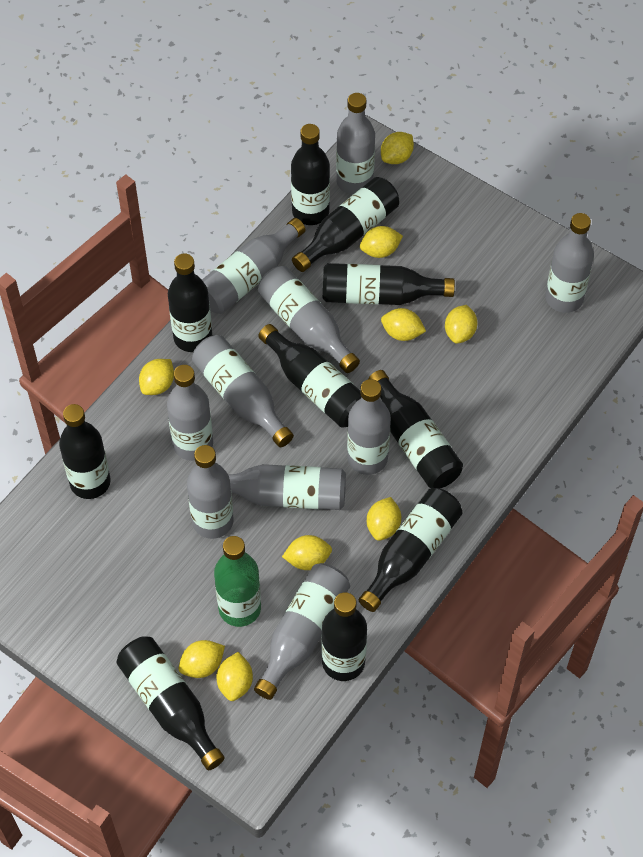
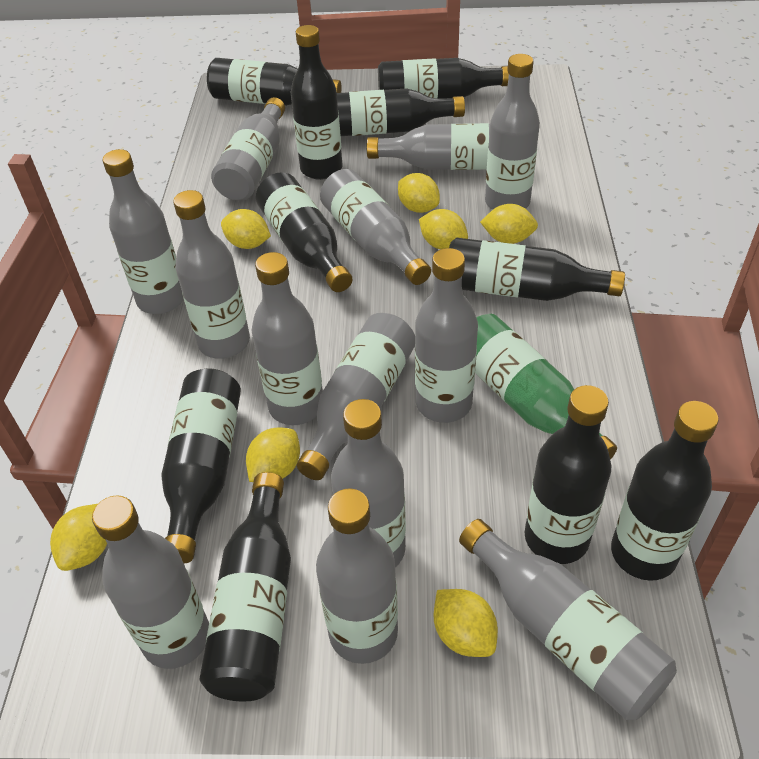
grey bottle: 10 -> 13
yellow lemon: 9 -> 7

